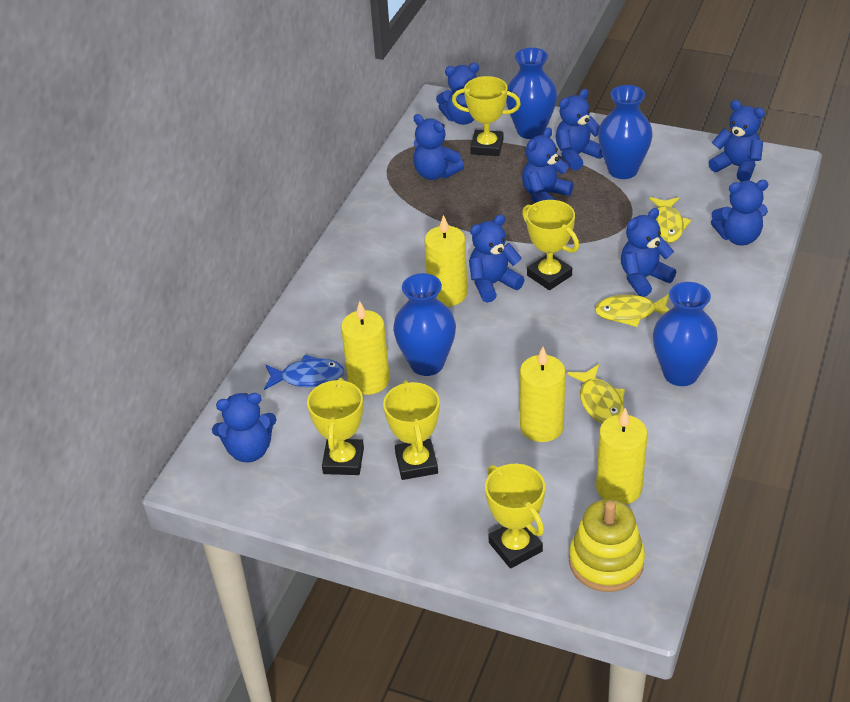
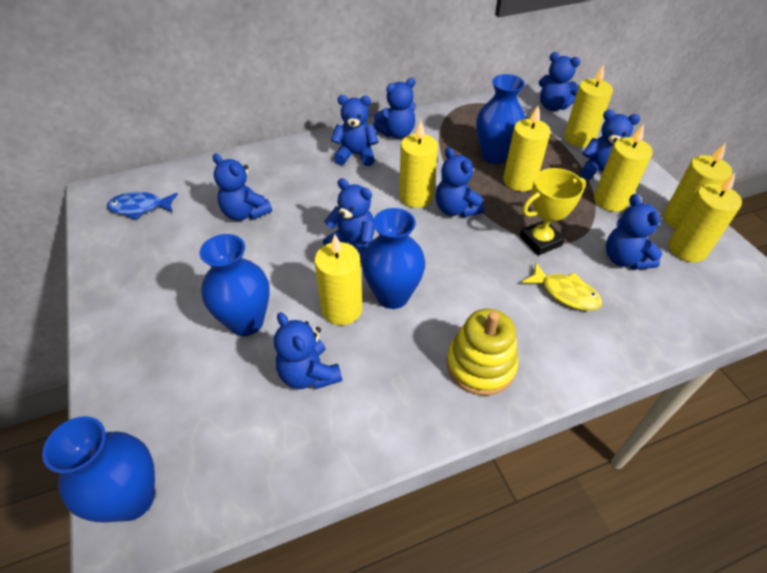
yellow candle: 4 -> 7
yellow fish: 3 -> 1
yellow trophy: 5 -> 1

